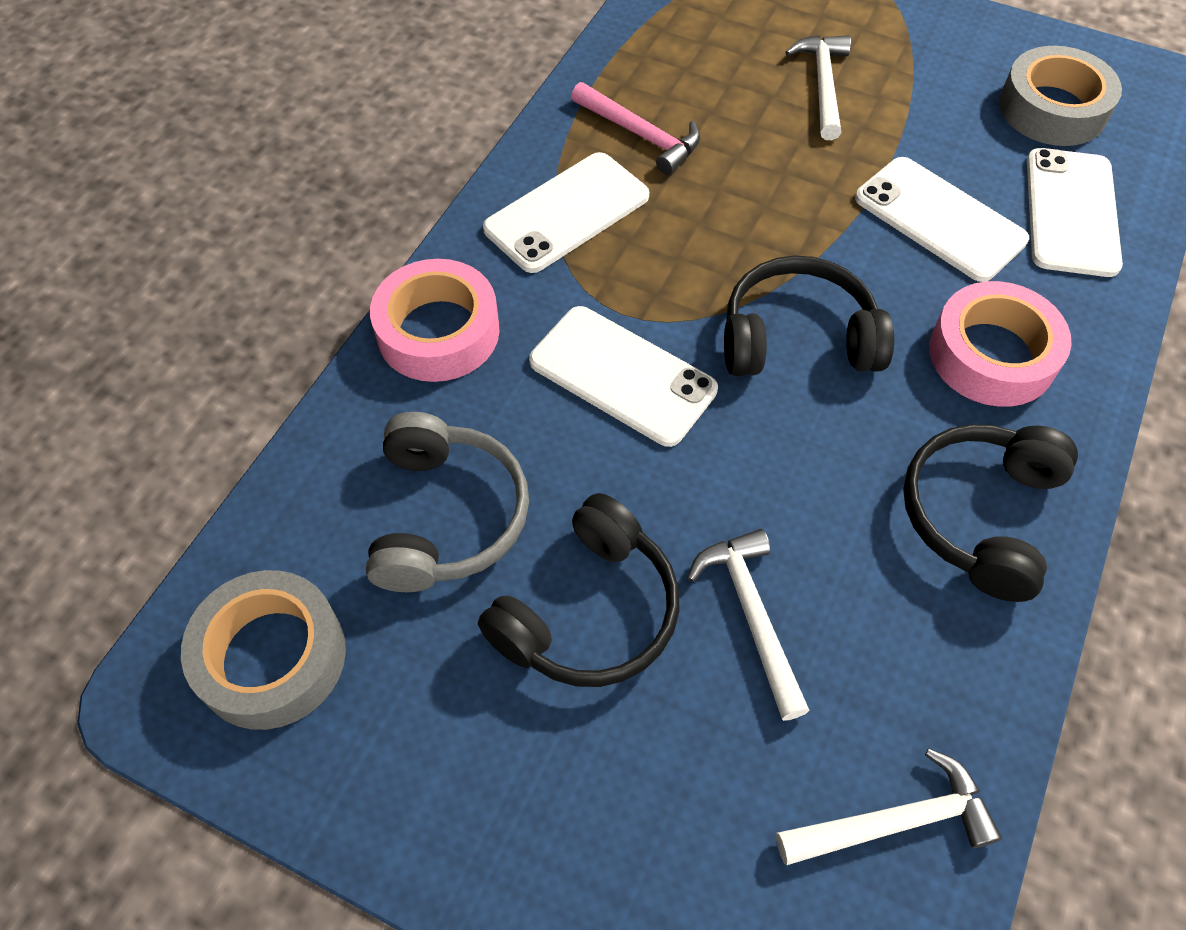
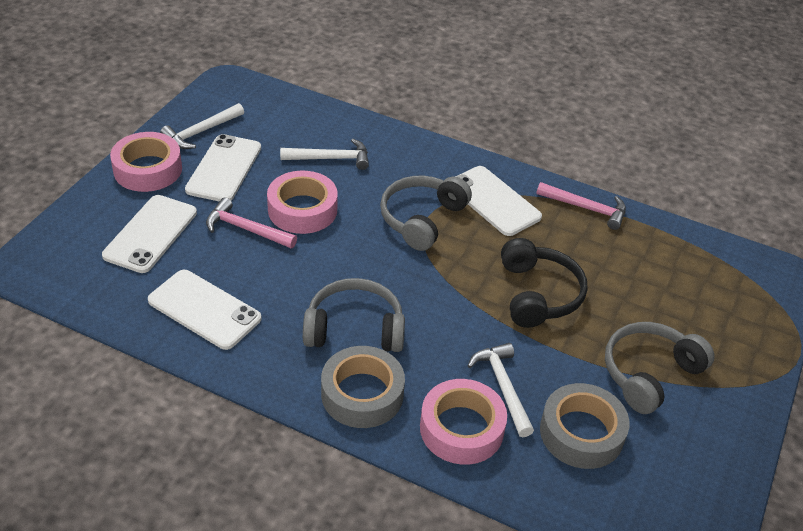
black headphones: 3 -> 1
grey headphones: 1 -> 3
pink hammer: 1 -> 2
pink tape: 2 -> 3

